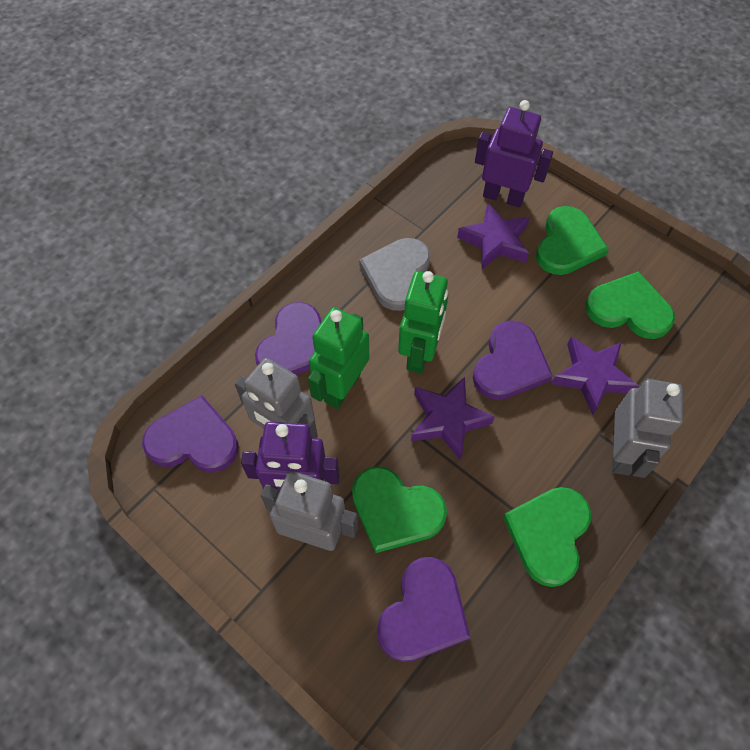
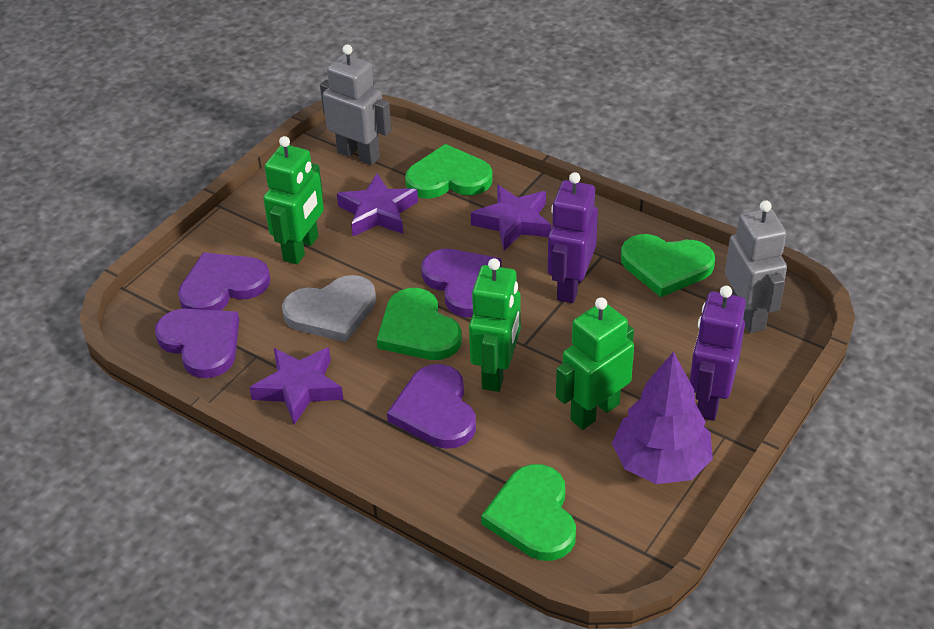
green robot: 2 -> 3
grey robot: 3 -> 2
purple tree: 0 -> 1

